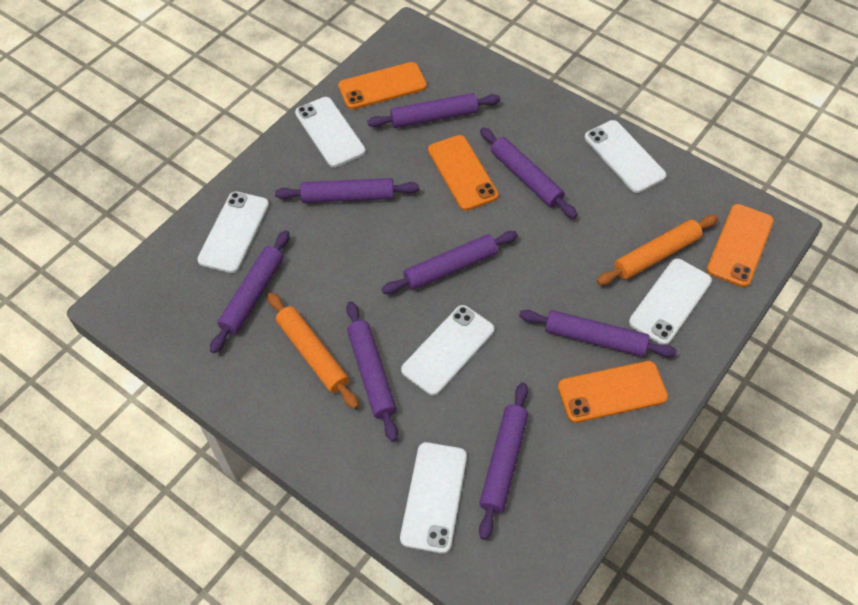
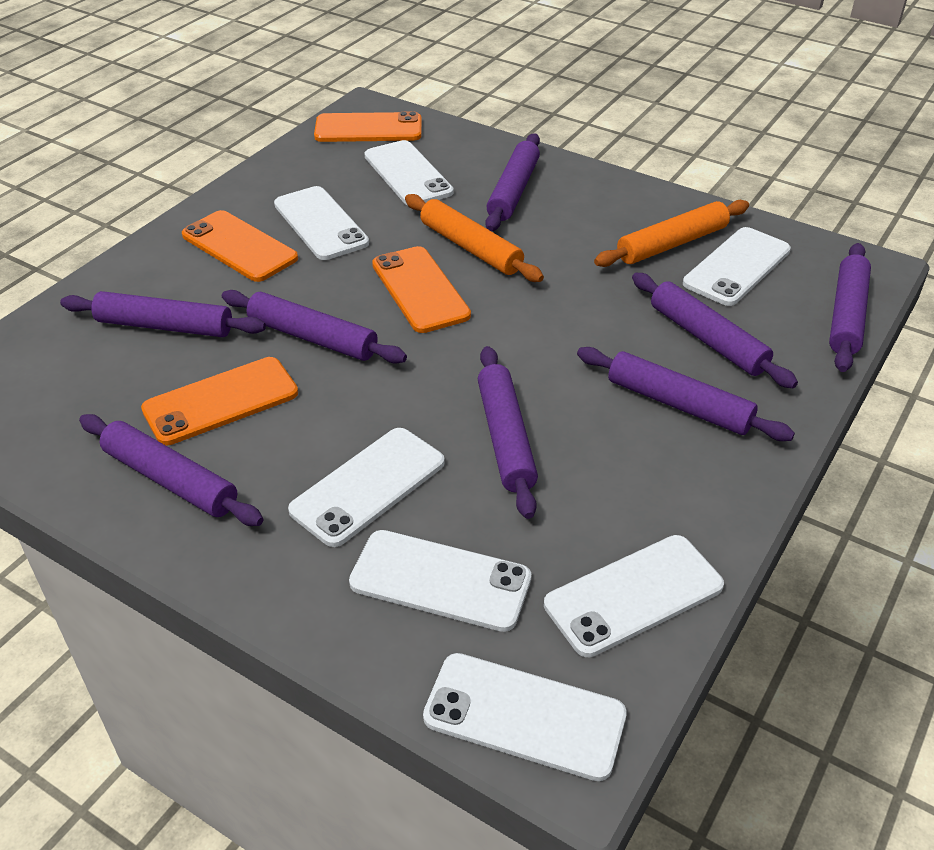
white phone: 6 -> 7

